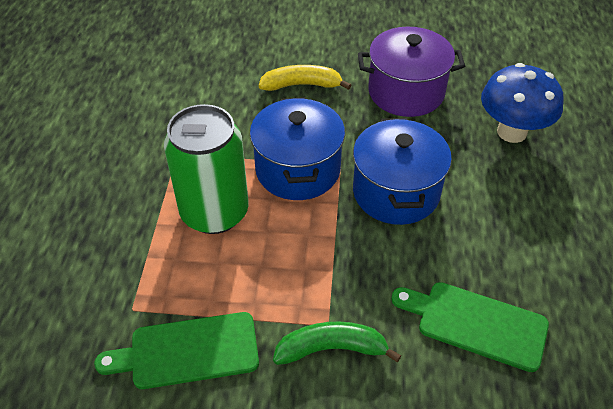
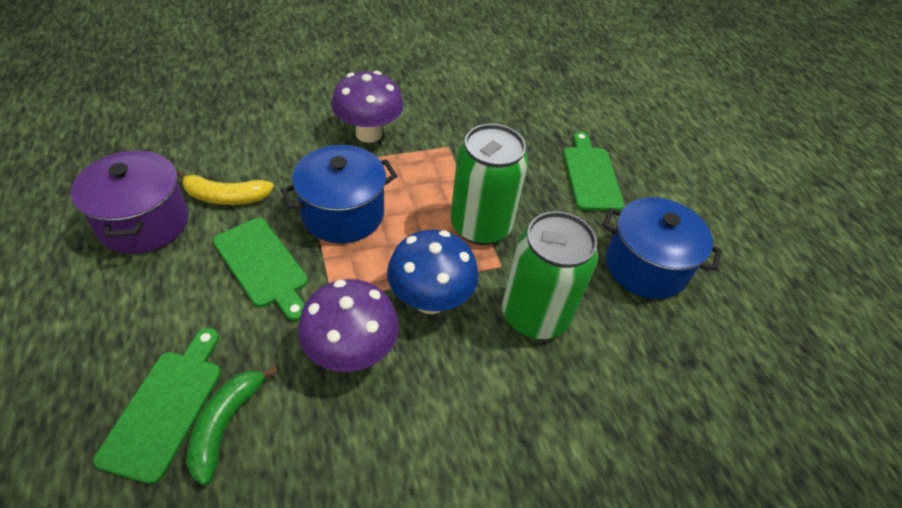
green can: 1 -> 2
green cutting board: 2 -> 3
purple mushroom: 0 -> 2

